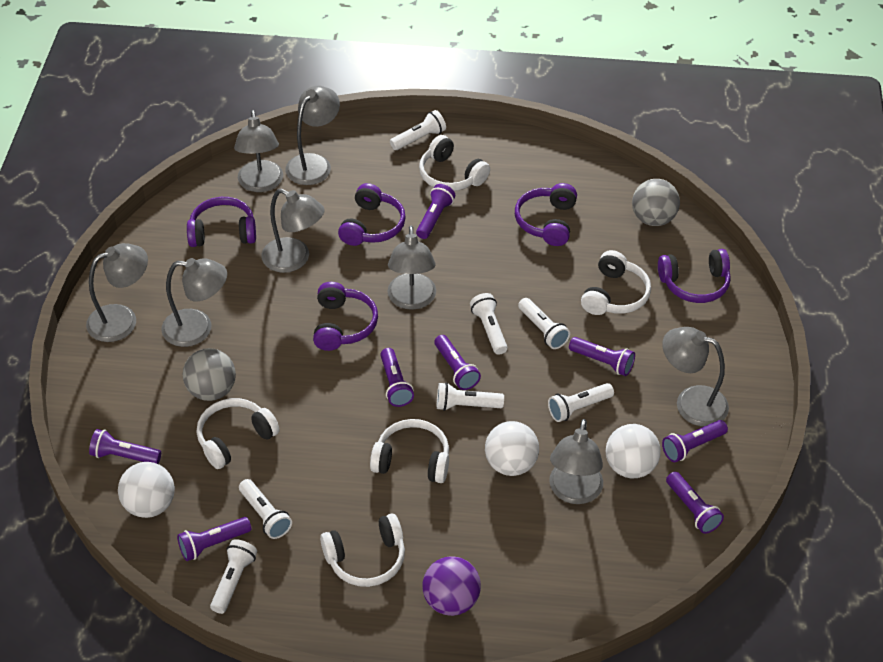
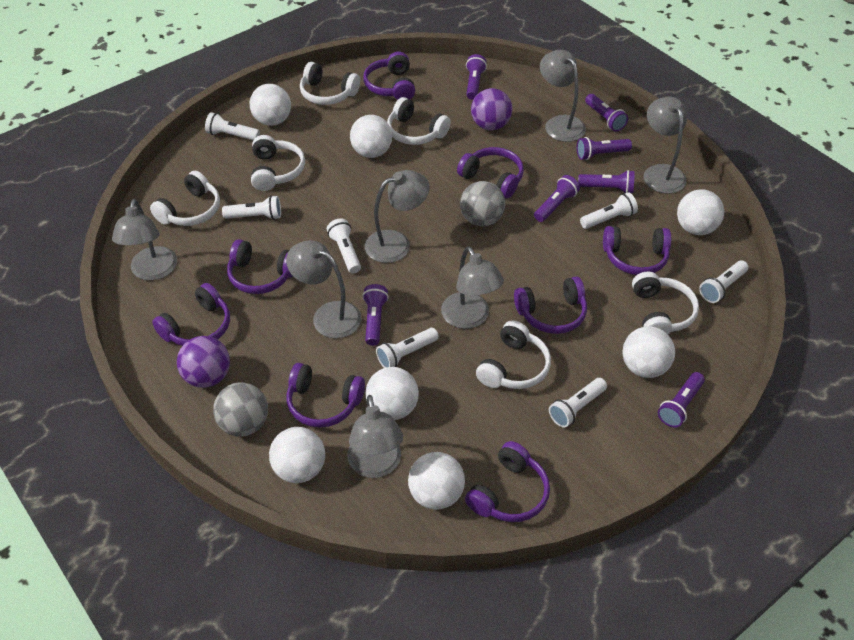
grey lamp: 8 -> 7
purple ball: 1 -> 2
purple flashlight: 8 -> 7
purple headphones: 5 -> 8
white ball: 3 -> 7
white headphones: 5 -> 6

